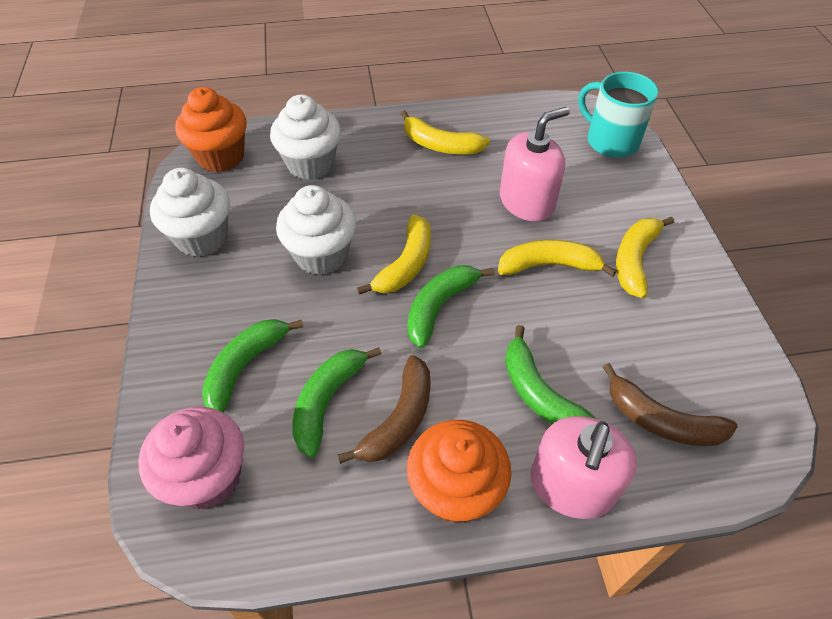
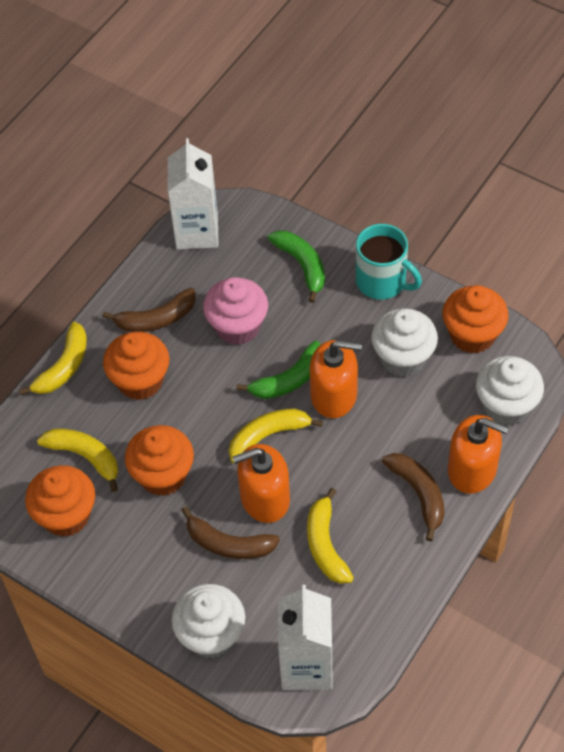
brown banana: 2 -> 3
green banana: 4 -> 2
orange cupcake: 2 -> 4
orange soap dispenser: 0 -> 3
pink soap dispenser: 2 -> 0
white carton: 0 -> 2

